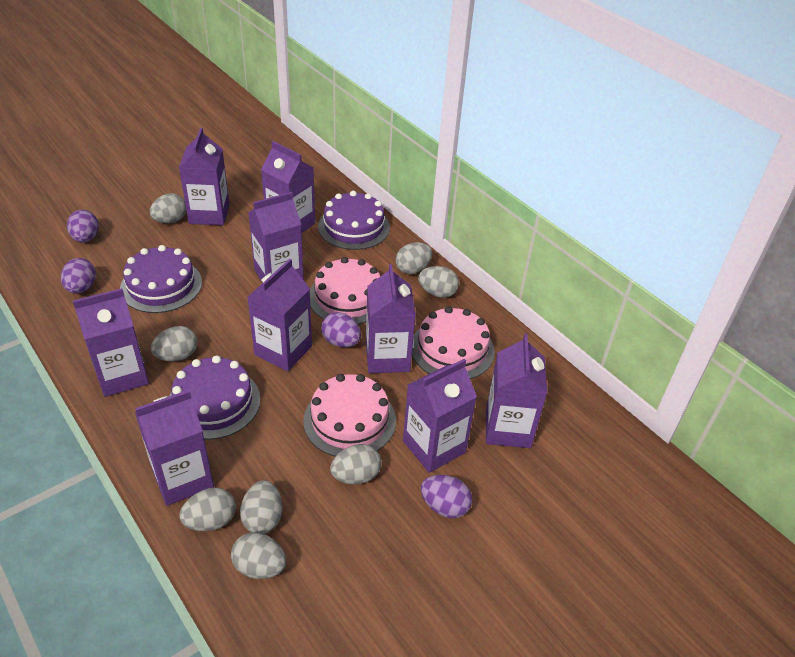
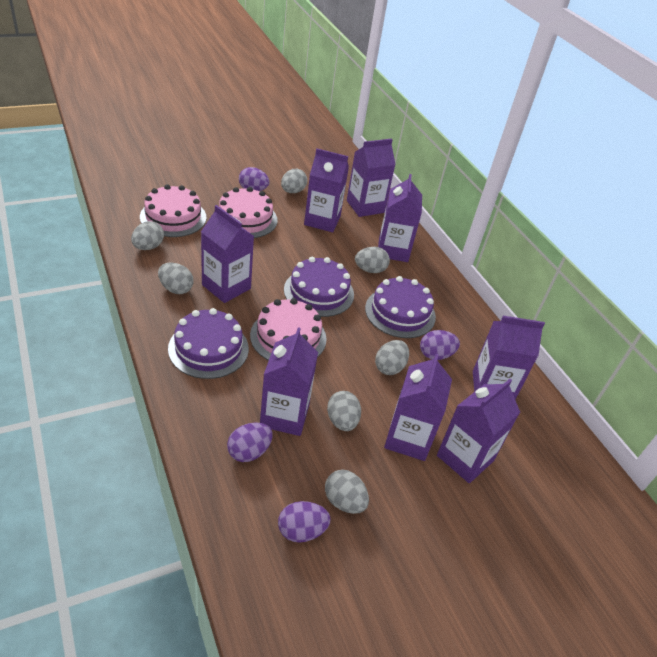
grey egg: 8 -> 7
purple carton: 9 -> 8

